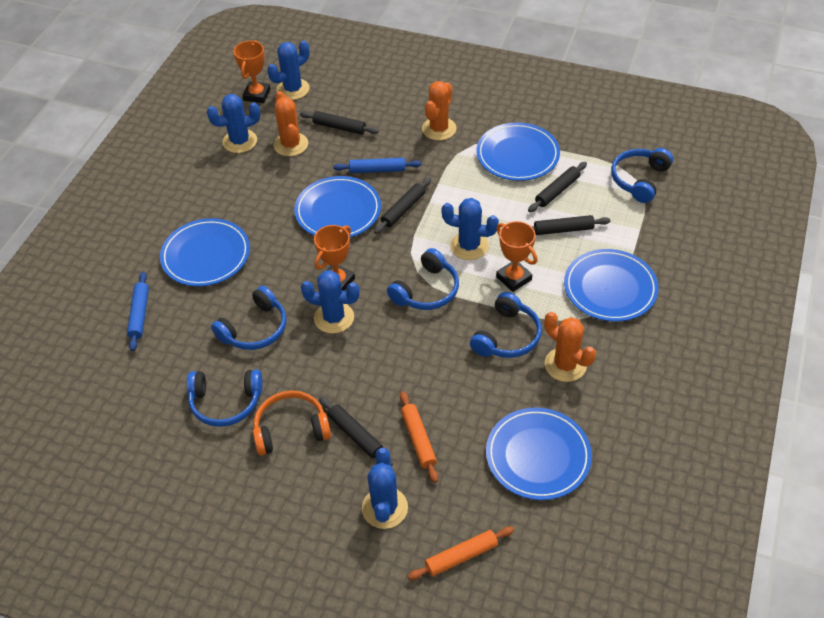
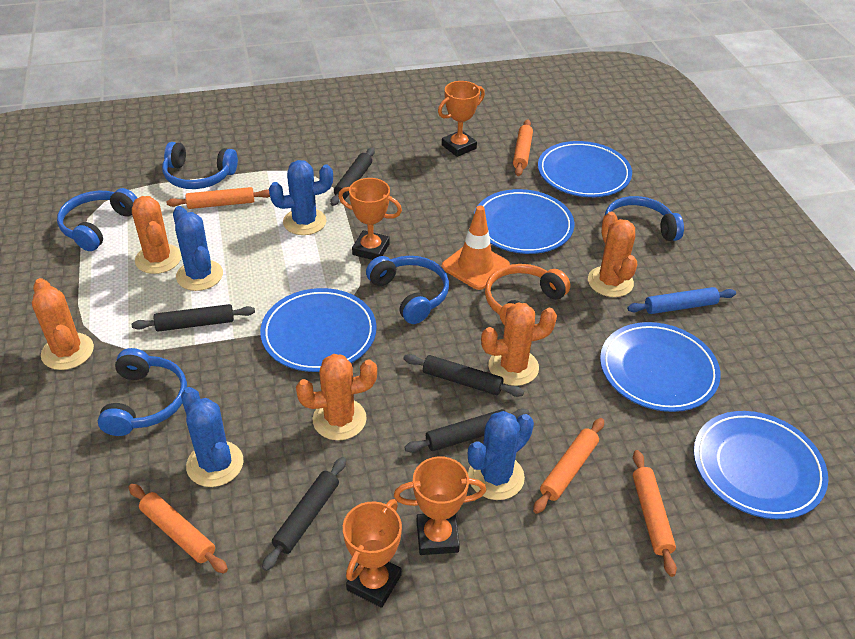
blue cactus: 5 -> 4
blue rolling pin: 2 -> 1
orange cactus: 3 -> 5
orange rolling pin: 2 -> 5
orange traffic cone: 0 -> 1
orange trophy: 3 -> 4

